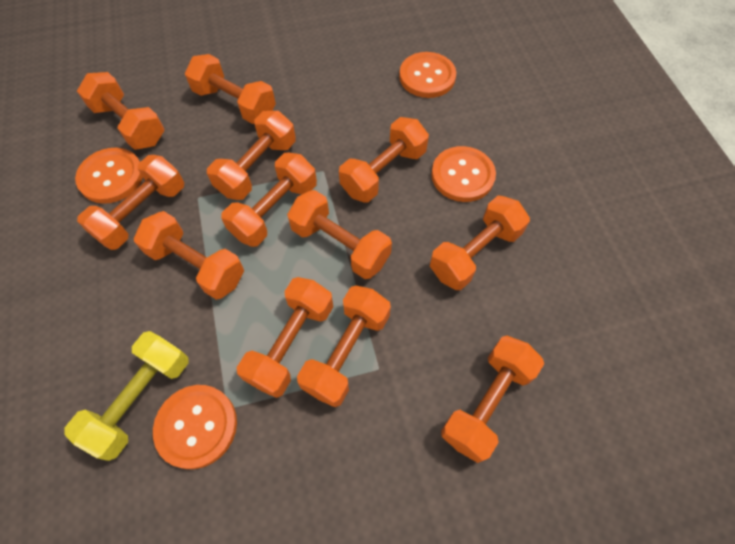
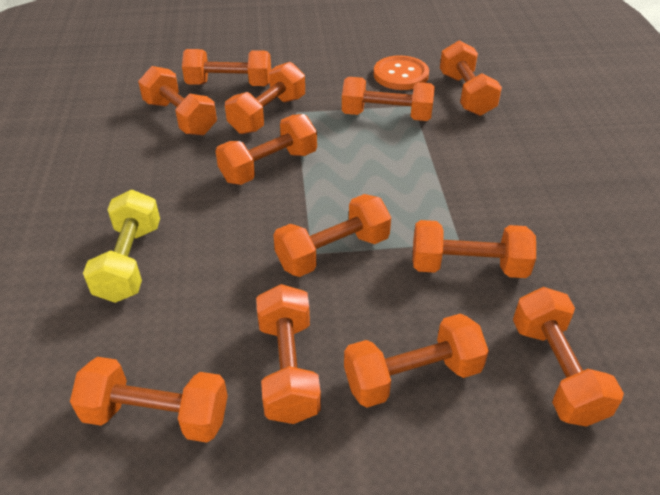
orange button: 4 -> 1

